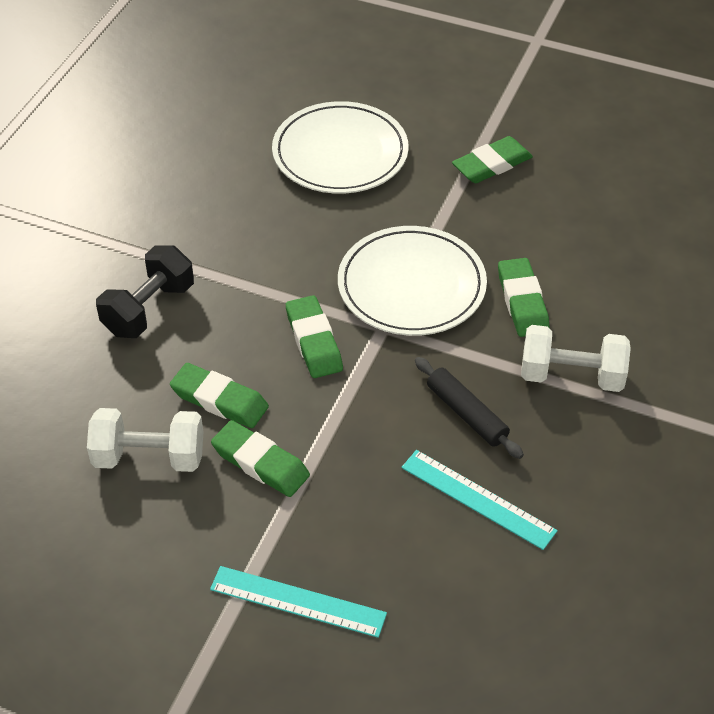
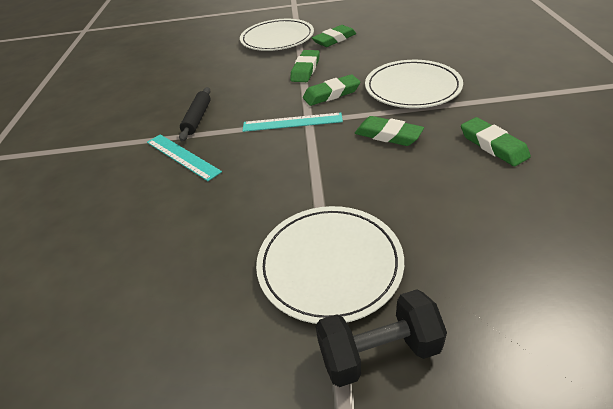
white dumbbell: 2 -> 0
white plate: 2 -> 3

